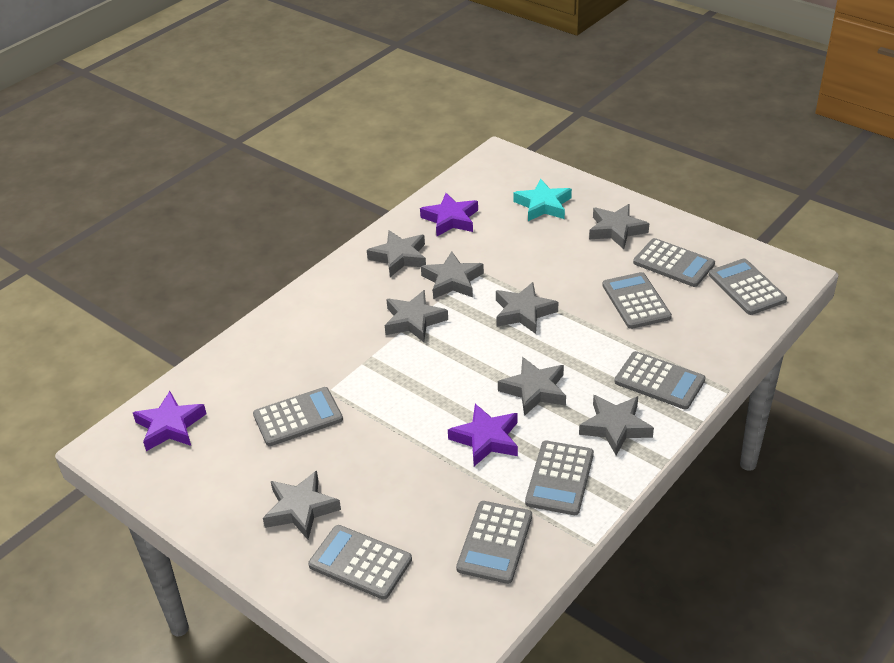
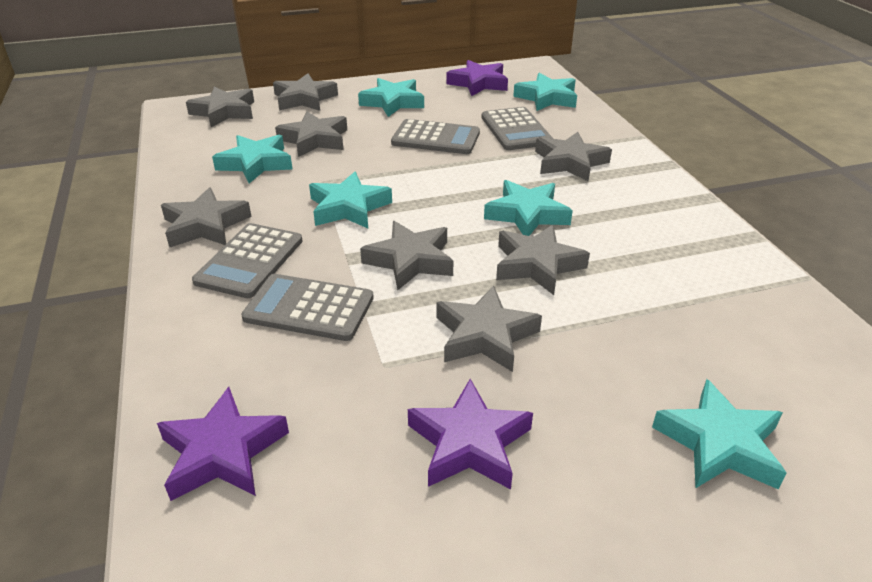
grey calculator: 8 -> 4
turquoise star: 1 -> 6

